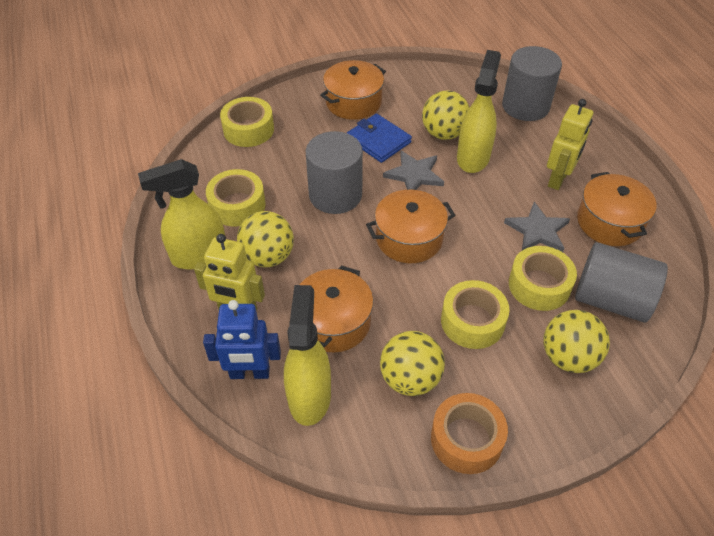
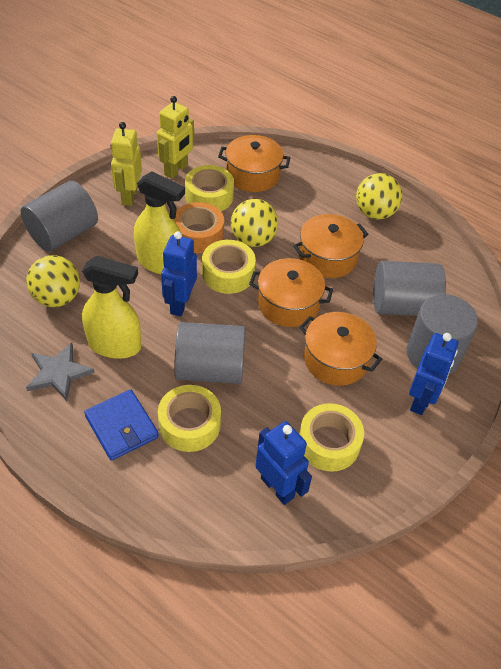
blue robot: 1 -> 3
grey cylinder: 3 -> 4
grey star: 2 -> 1
yellow ball: 4 -> 3
yellow spray bottle: 3 -> 2

